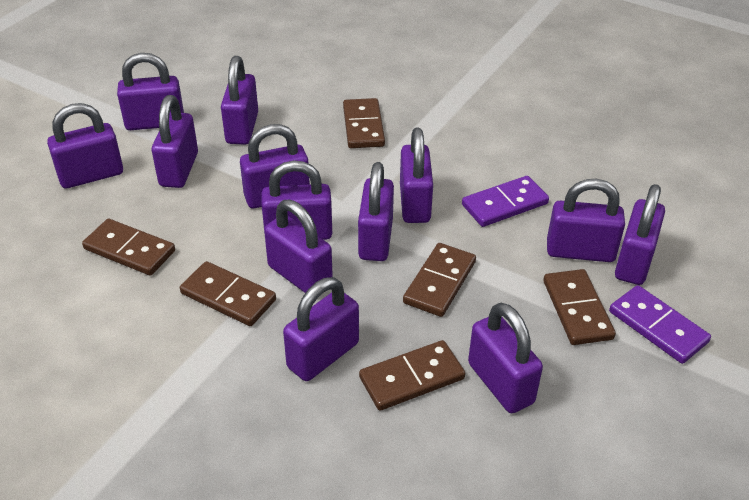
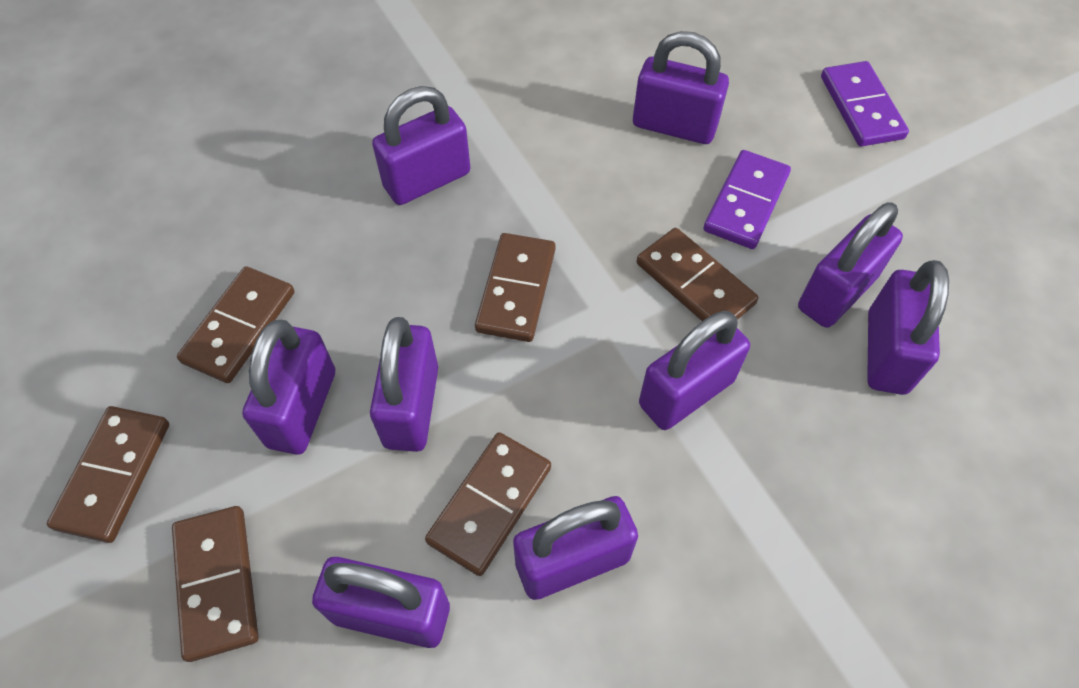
purple padlock: 13 -> 9

